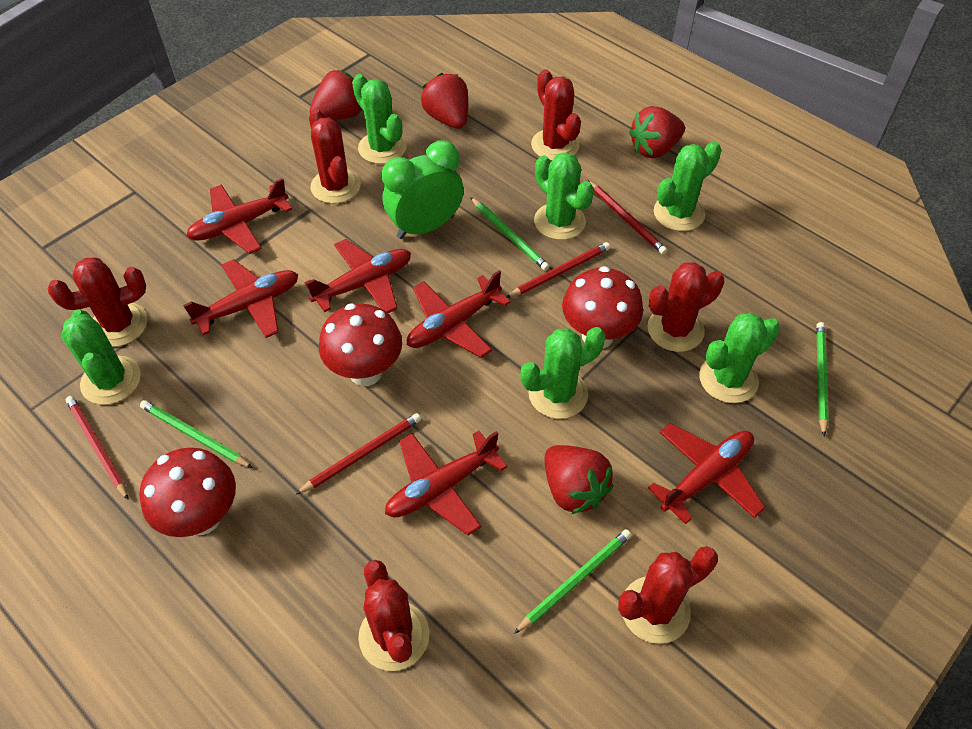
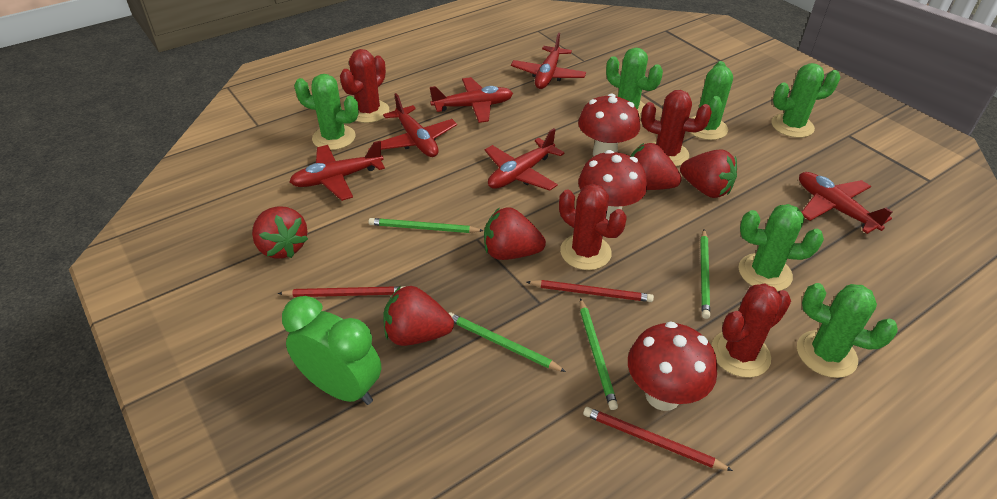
red cactus: 6 -> 4
red pencil: 4 -> 3
red strawberry: 4 -> 5

